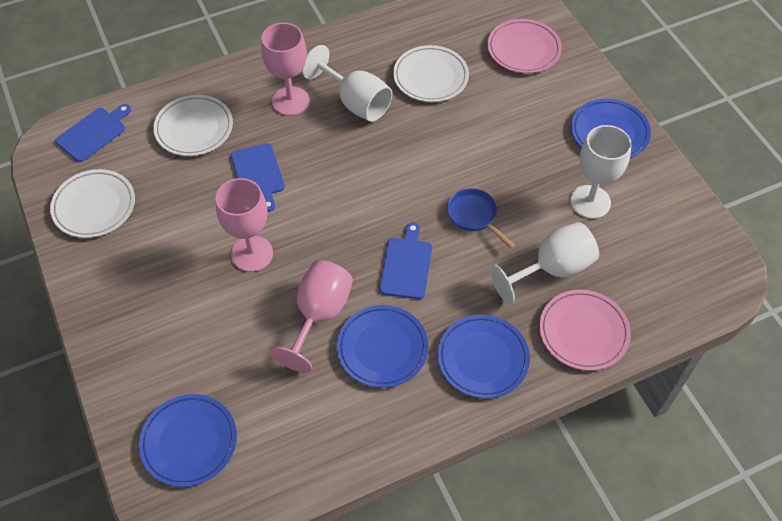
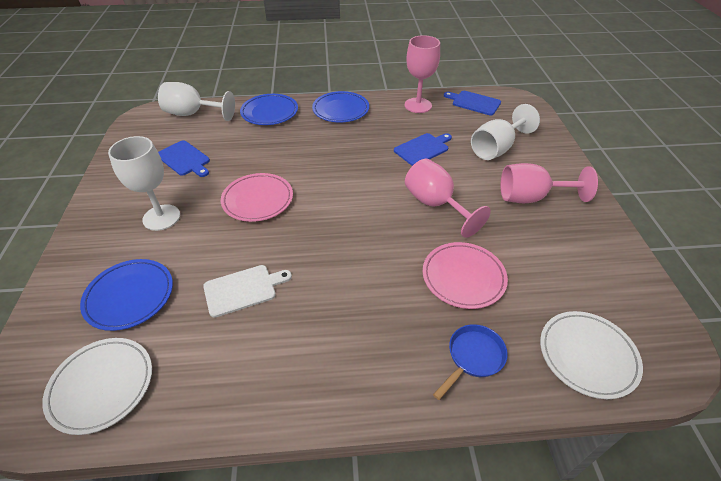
blue plate: 4 -> 3
white cutting board: 0 -> 1
white plate: 3 -> 2

